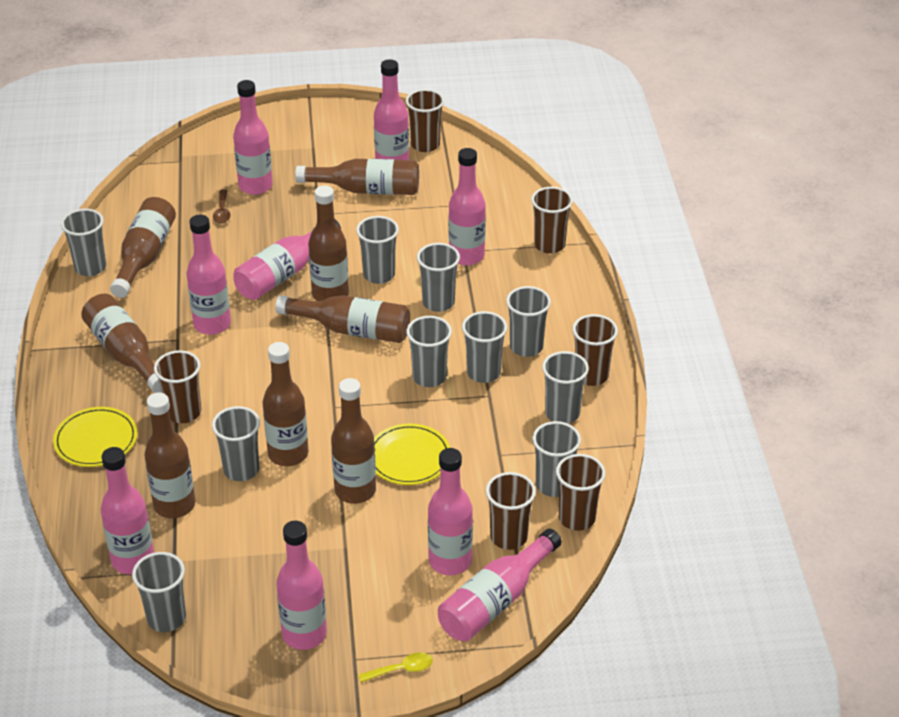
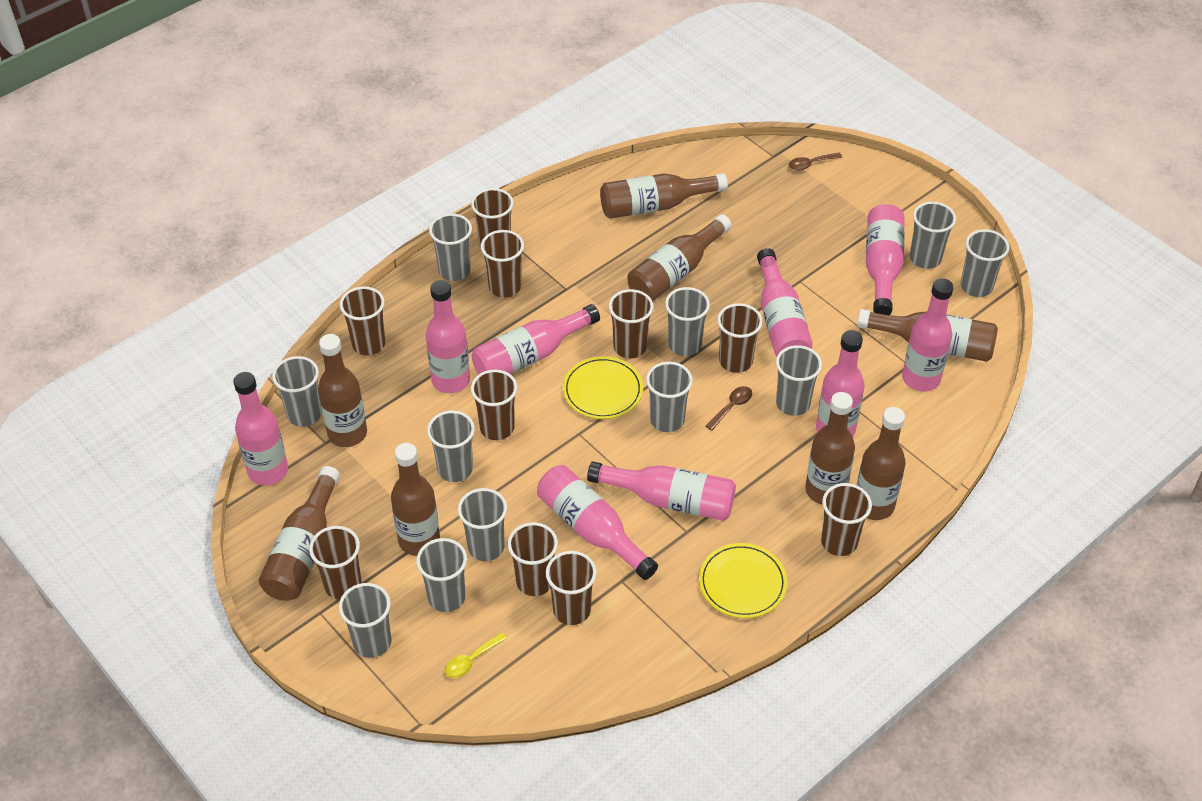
brown cup: 6 -> 10
brown spoon: 1 -> 2
grey cup: 10 -> 11

